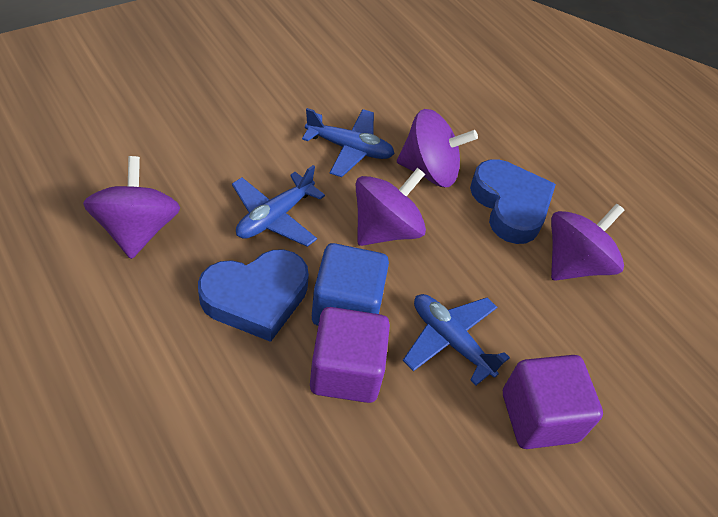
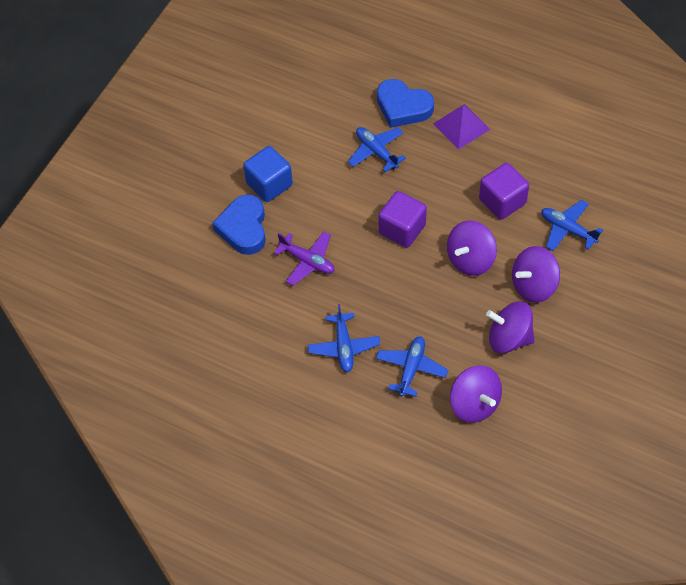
blue plane: 3 -> 4
purple plane: 0 -> 1
purple pyramid: 0 -> 1

